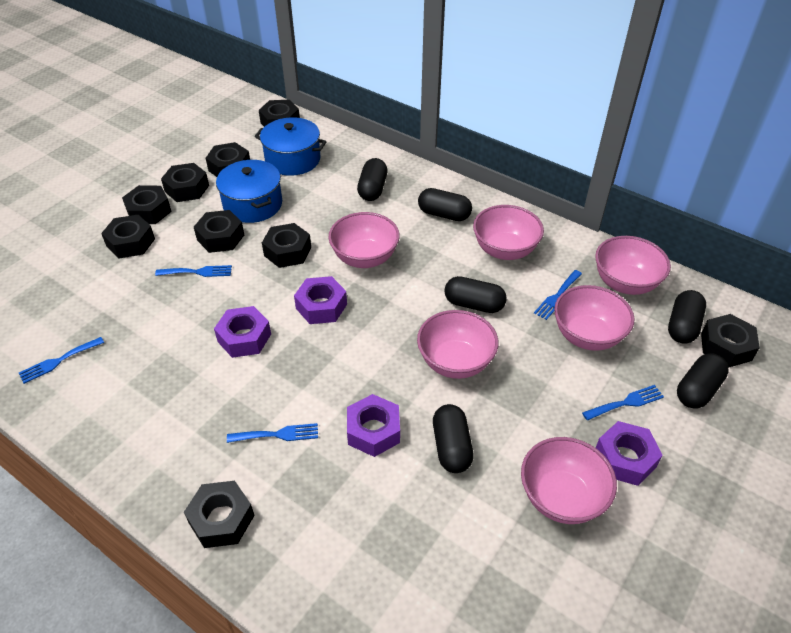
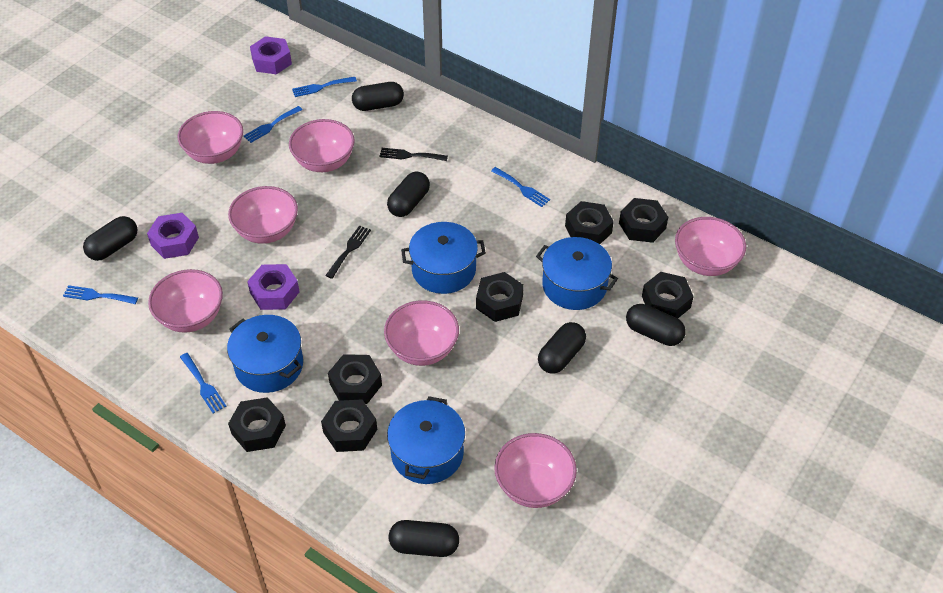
black fork: 0 -> 2
black nut: 9 -> 7
blue pot: 2 -> 4
pink bowl: 6 -> 7
purple nut: 4 -> 3

